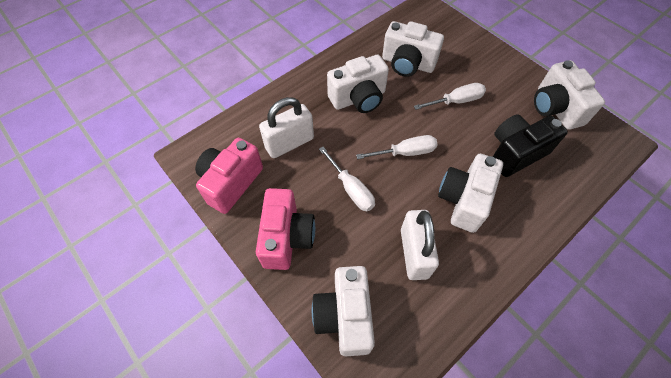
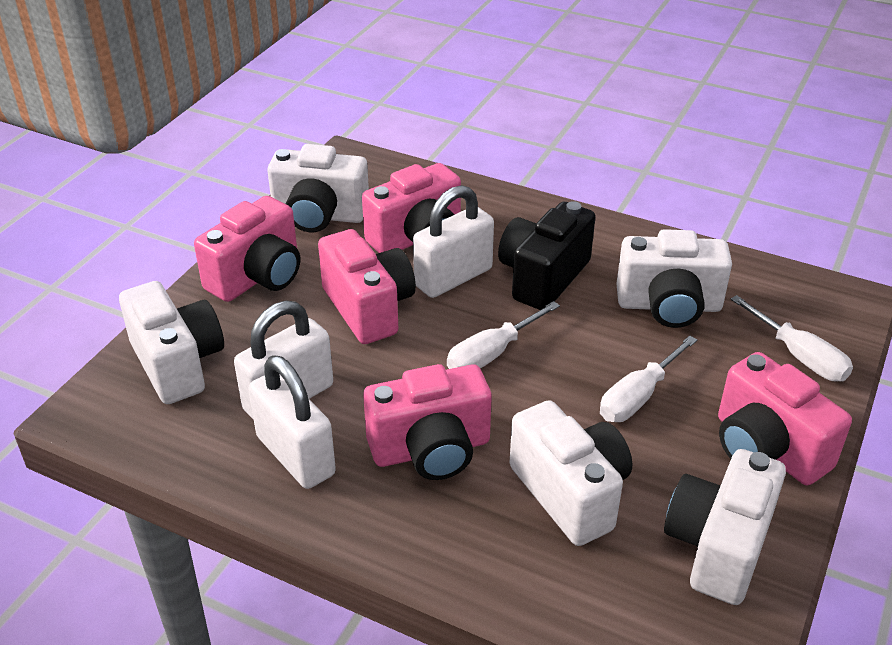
pink camera: 2 -> 5
white padlock: 2 -> 3

